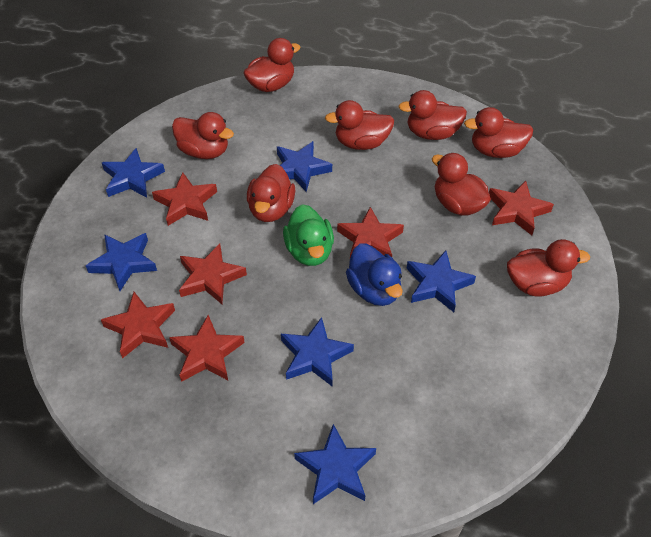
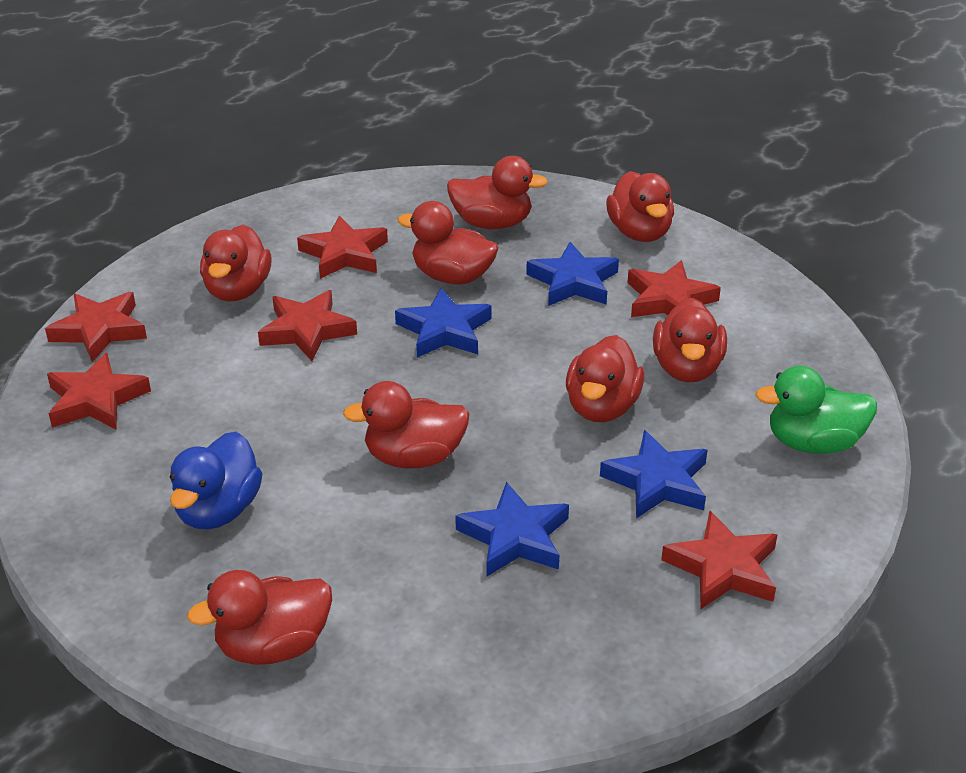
blue star: 6 -> 4

